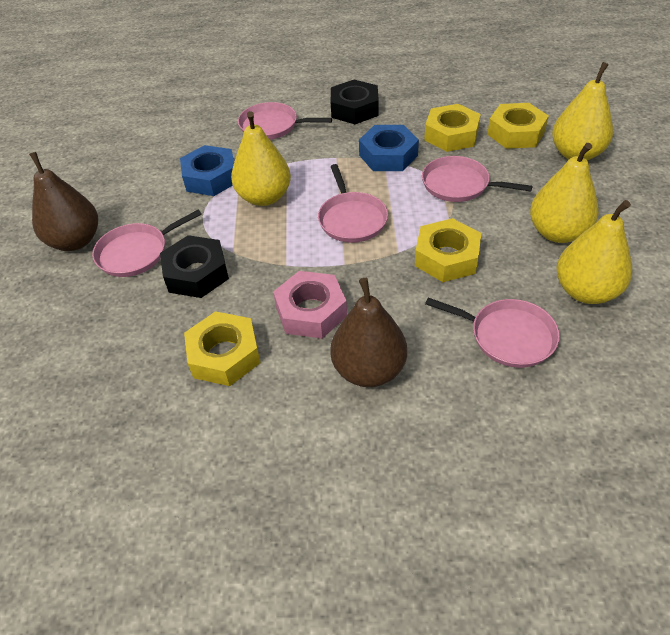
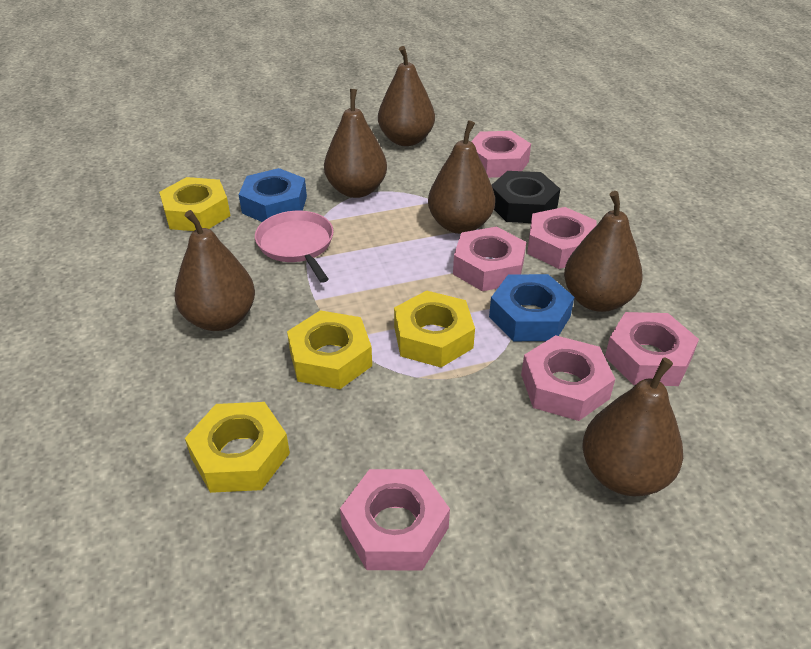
black nut: 2 -> 1
brown pear: 2 -> 6
pink nut: 1 -> 6
pink pan: 5 -> 1
yellow pear: 4 -> 0

